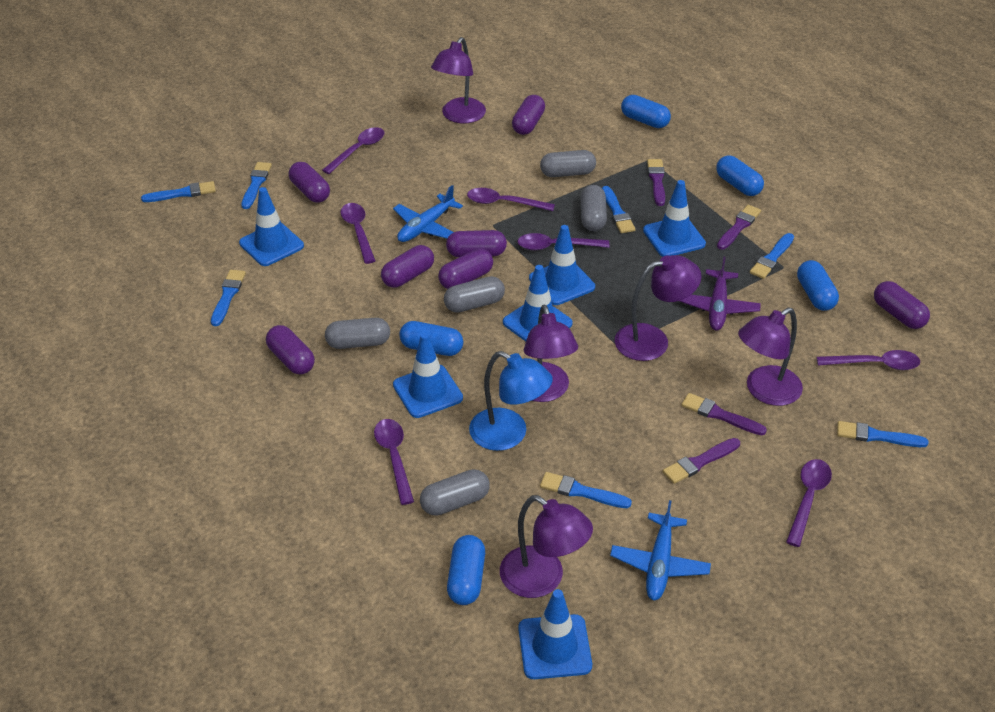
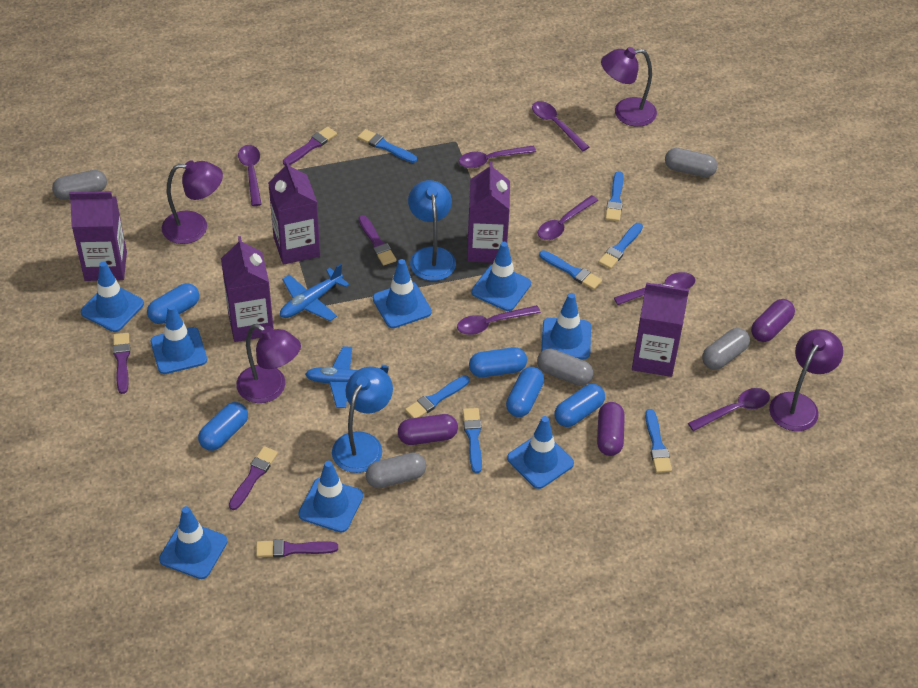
blue lamp: 1 -> 2
blue traffic cone: 6 -> 8
purple brush: 4 -> 5
purple capsule: 7 -> 3
purple carton: 0 -> 5
purple lamp: 5 -> 4
purple plane: 1 -> 0

